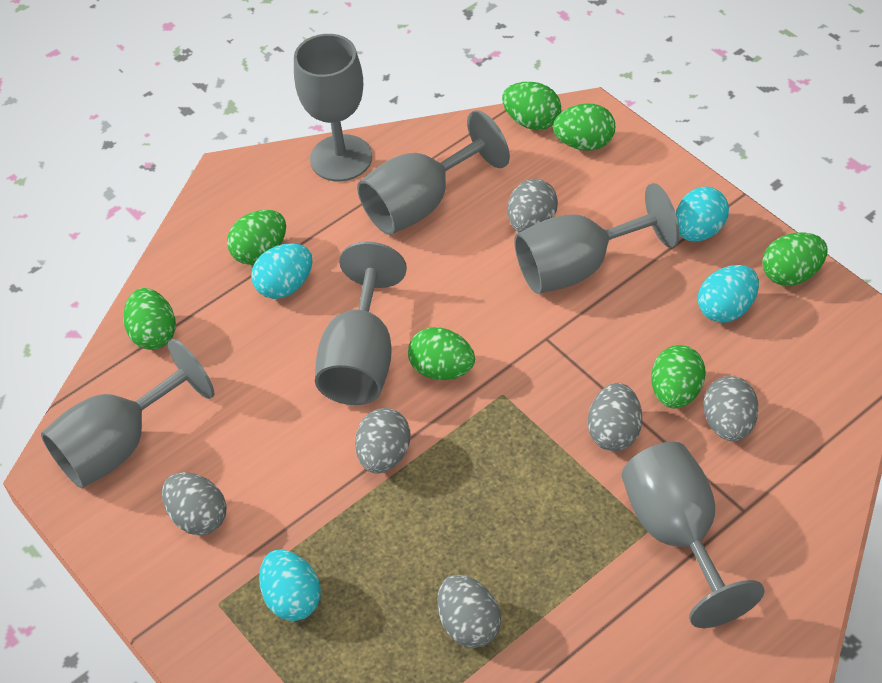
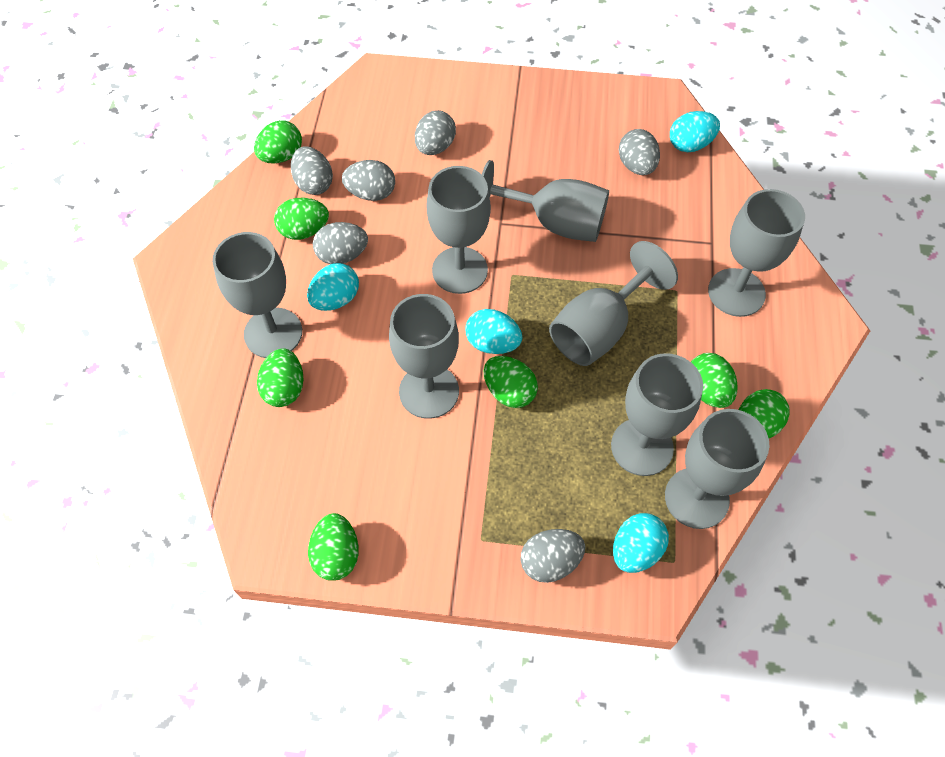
grey goblet: 6 -> 8

